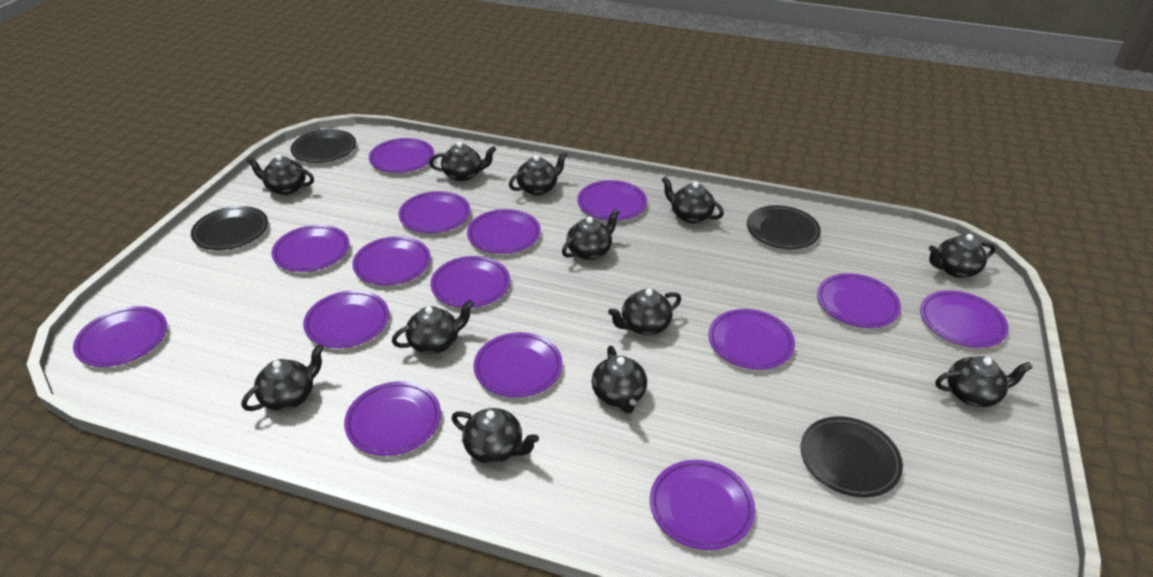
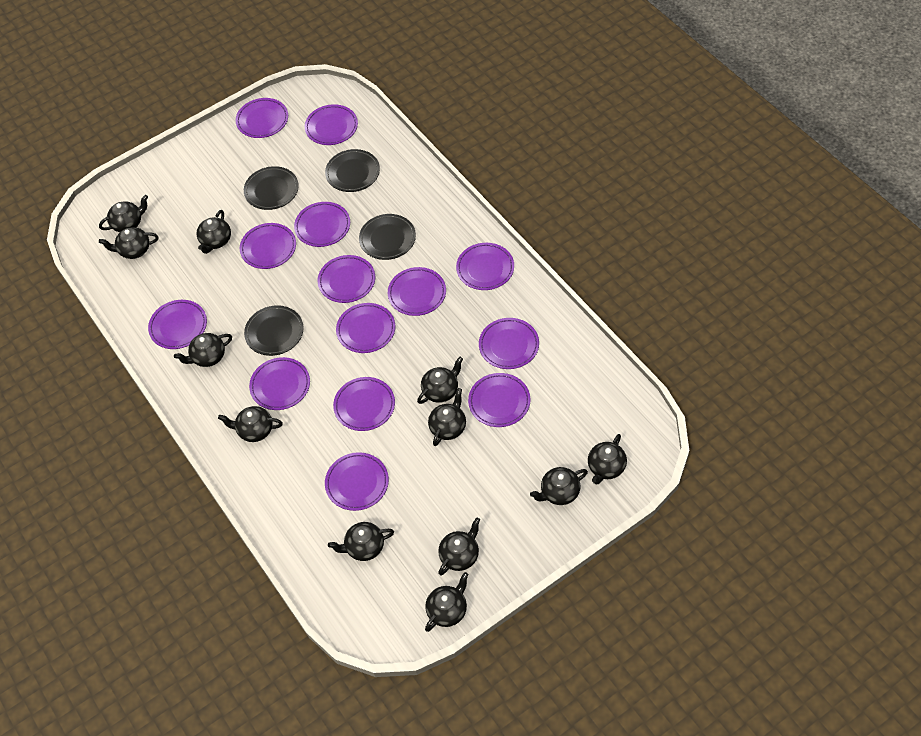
purple plate: 15 -> 14

